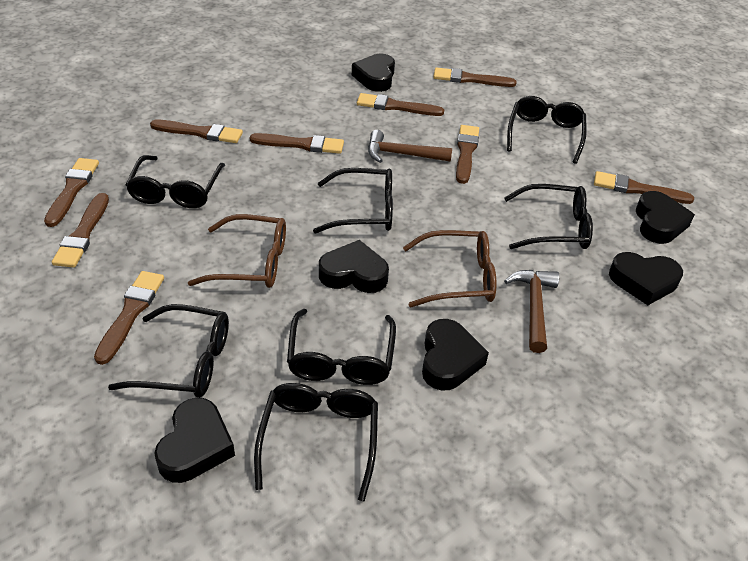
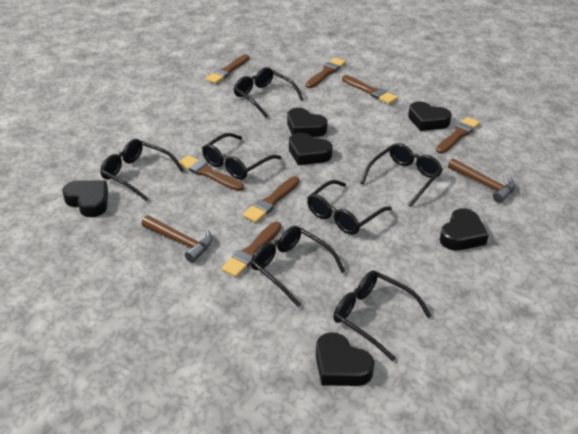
brown brush: 9 -> 7
brown glasses: 2 -> 0

